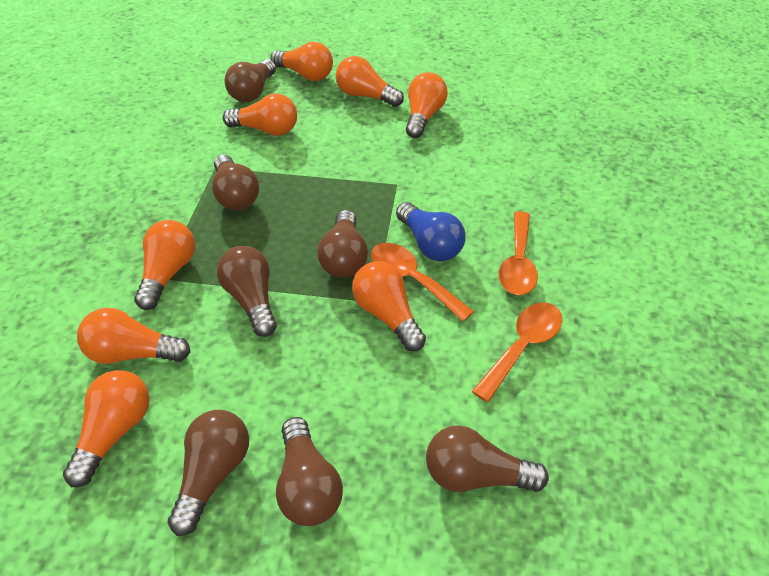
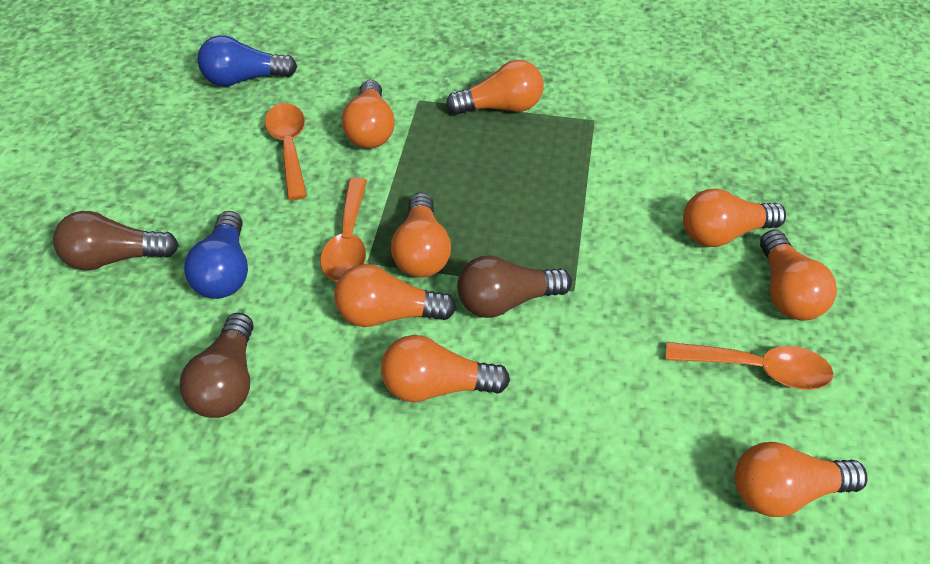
blue light bulb: 1 -> 2
brown light bulb: 7 -> 3

